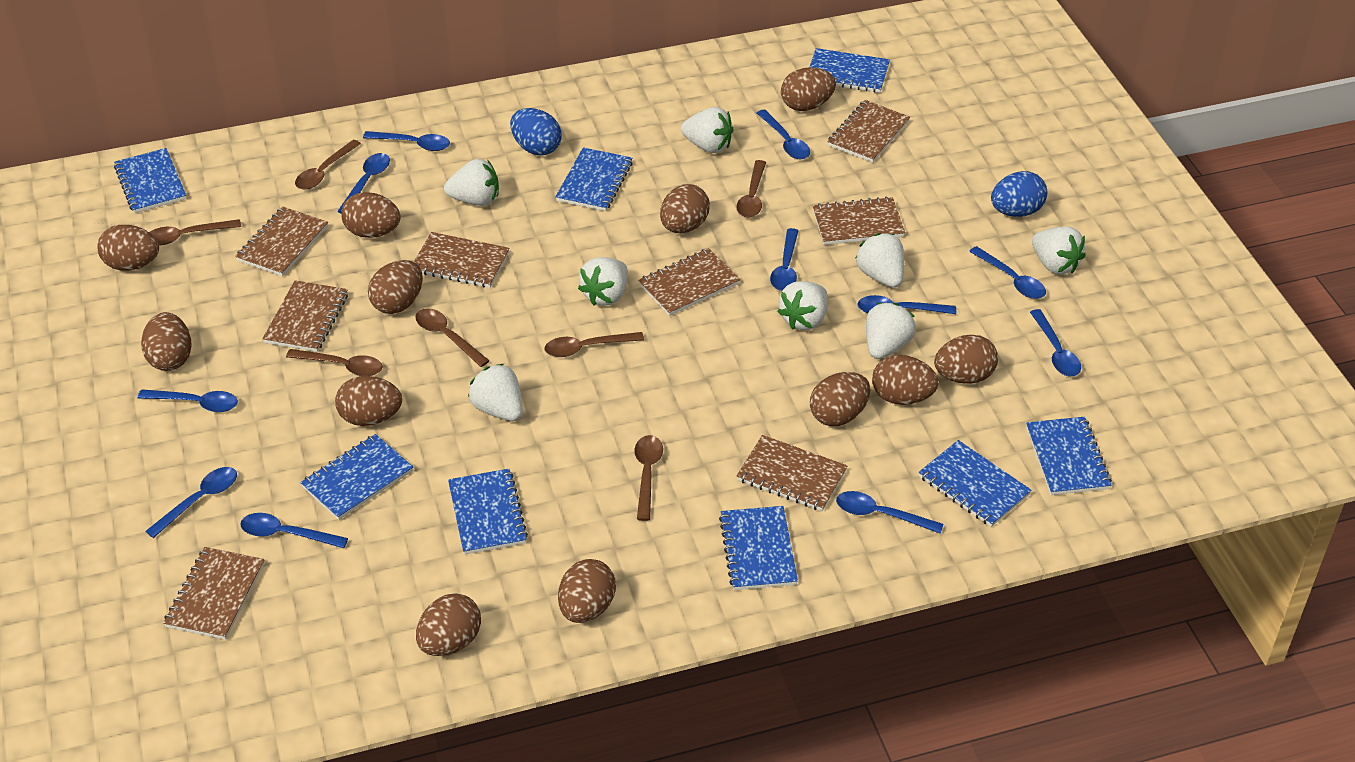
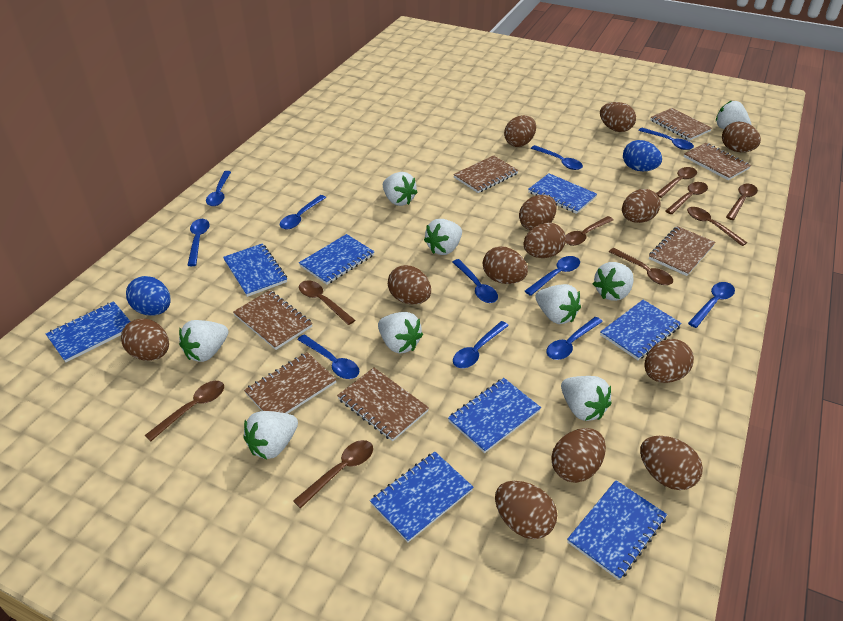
brown egg: 12 -> 13
brown notebook: 8 -> 7
brown spoon: 7 -> 9
white strawberry: 8 -> 9

